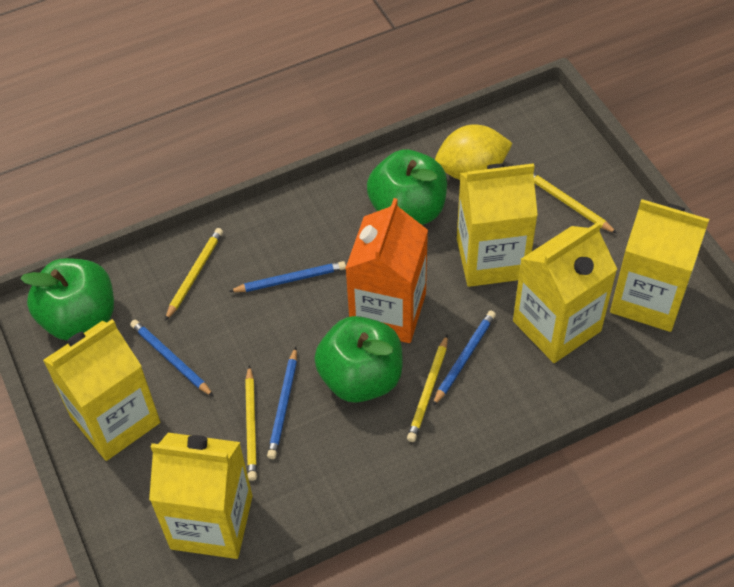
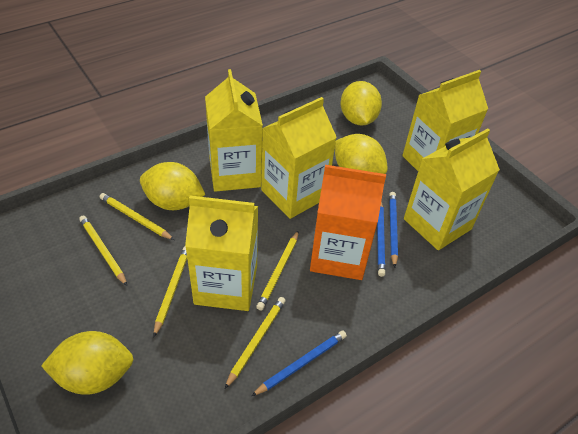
blue pencil: 4 -> 3
green apple: 3 -> 0
yellow lemon: 1 -> 4
yellow pencil: 4 -> 5

